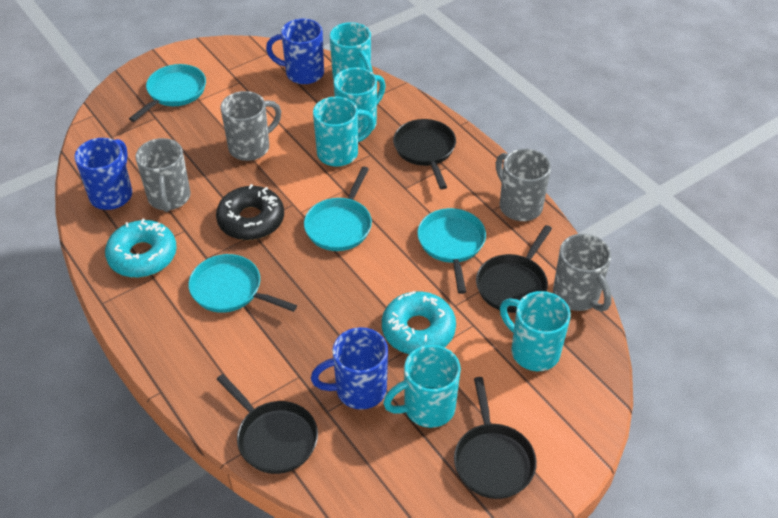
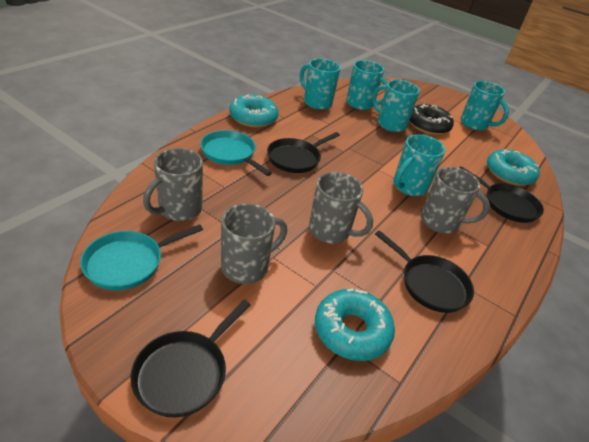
blue mug: 3 -> 0
turquoise donut: 2 -> 3
turquoise pan: 4 -> 2

